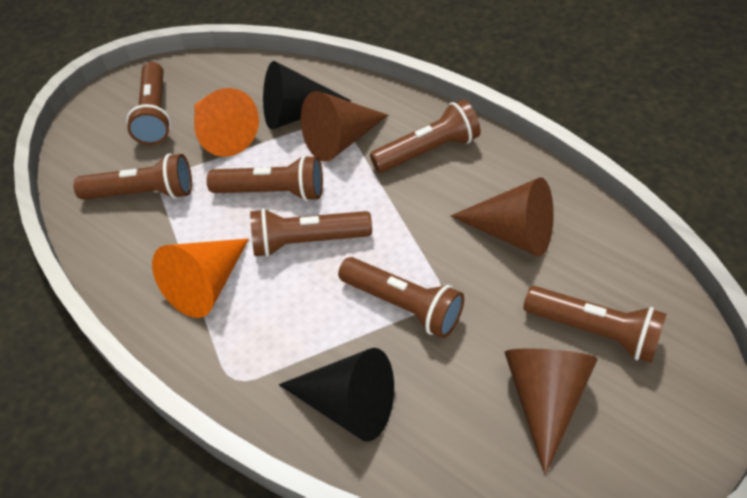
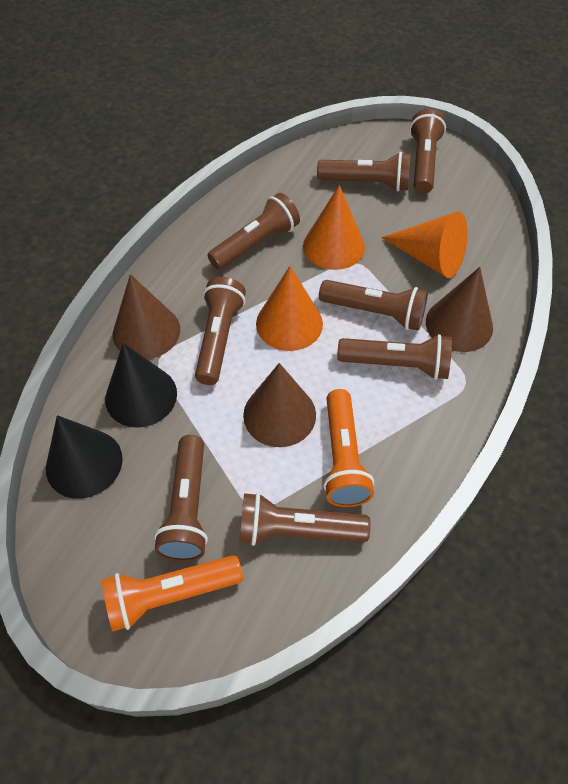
brown flashlight: 7 -> 8
orange cone: 2 -> 3
orange flashlight: 0 -> 2

